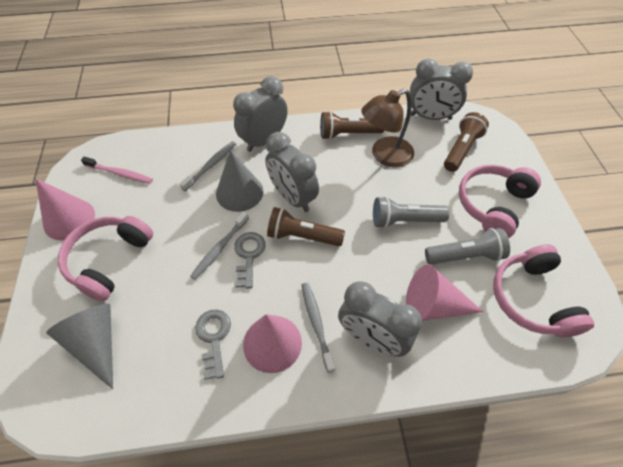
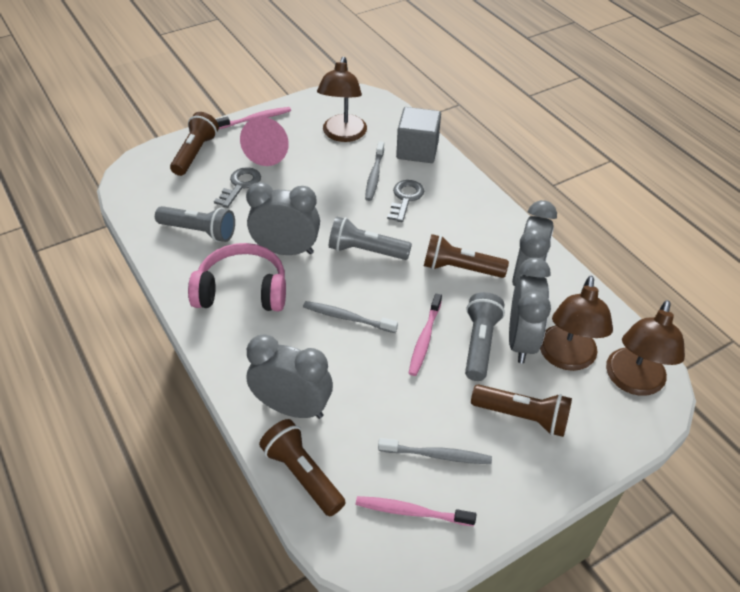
brown flashlight: 3 -> 4
brown lamp: 1 -> 3
grey cone: 2 -> 0
grey cube: 0 -> 1
grey flashlight: 2 -> 3
pink cone: 3 -> 1
pink headphones: 3 -> 1
pink toothbrush: 1 -> 3

